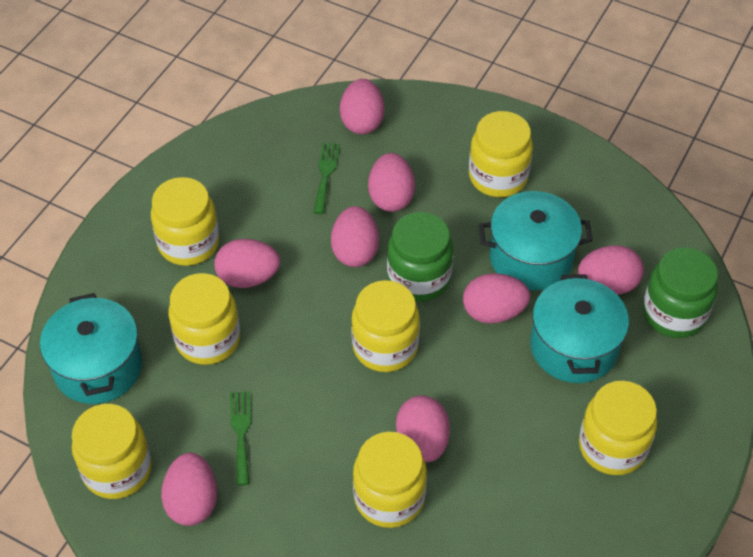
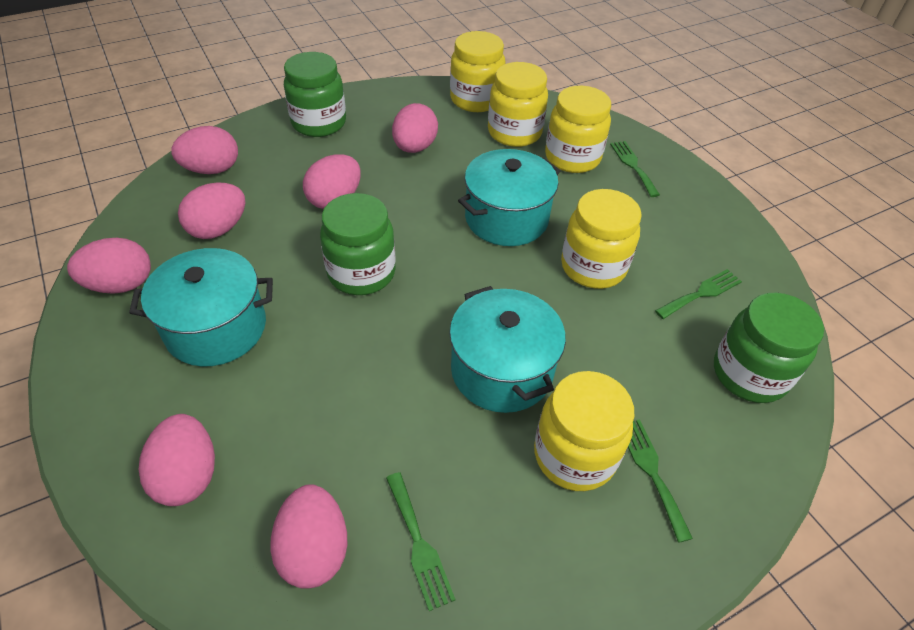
green fork: 2 -> 4
green jar: 2 -> 3
pink egg: 8 -> 7
yellow jar: 7 -> 5

